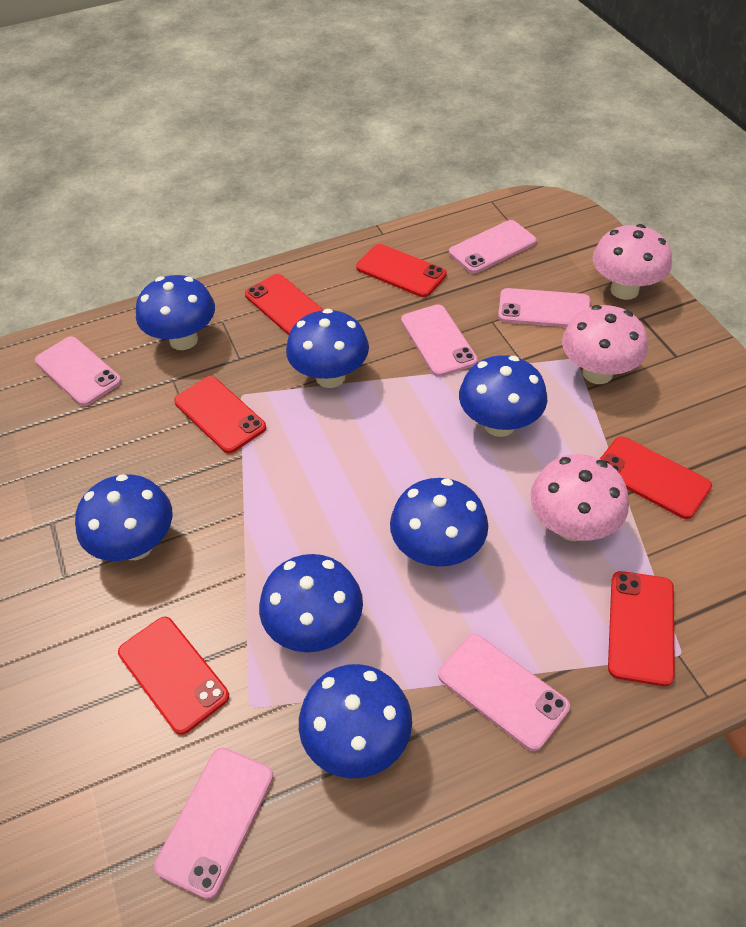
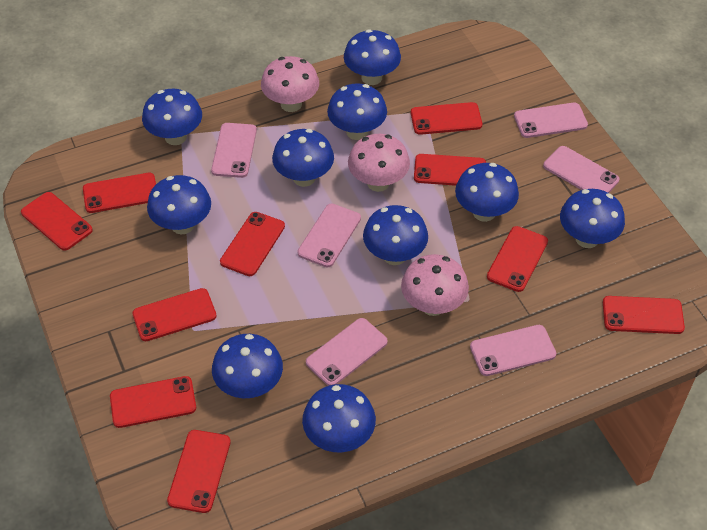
blue mushroom: 7 -> 10
red phone: 6 -> 10

